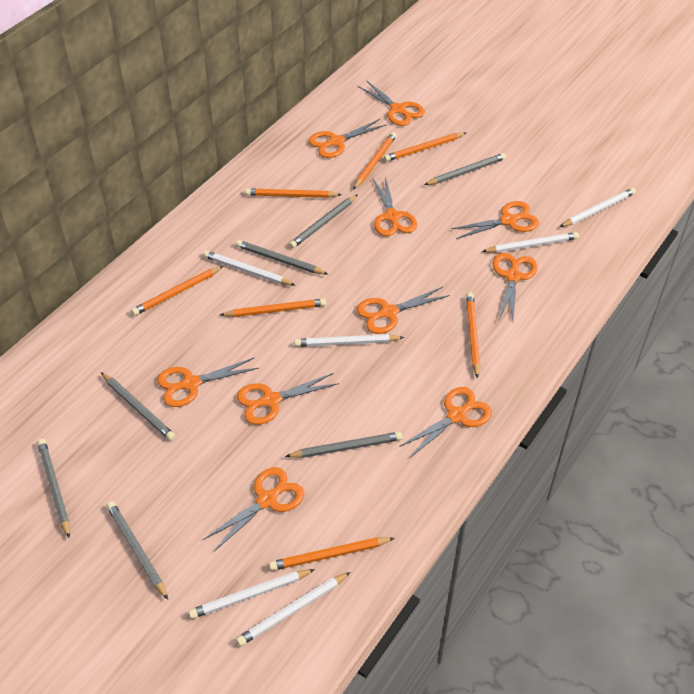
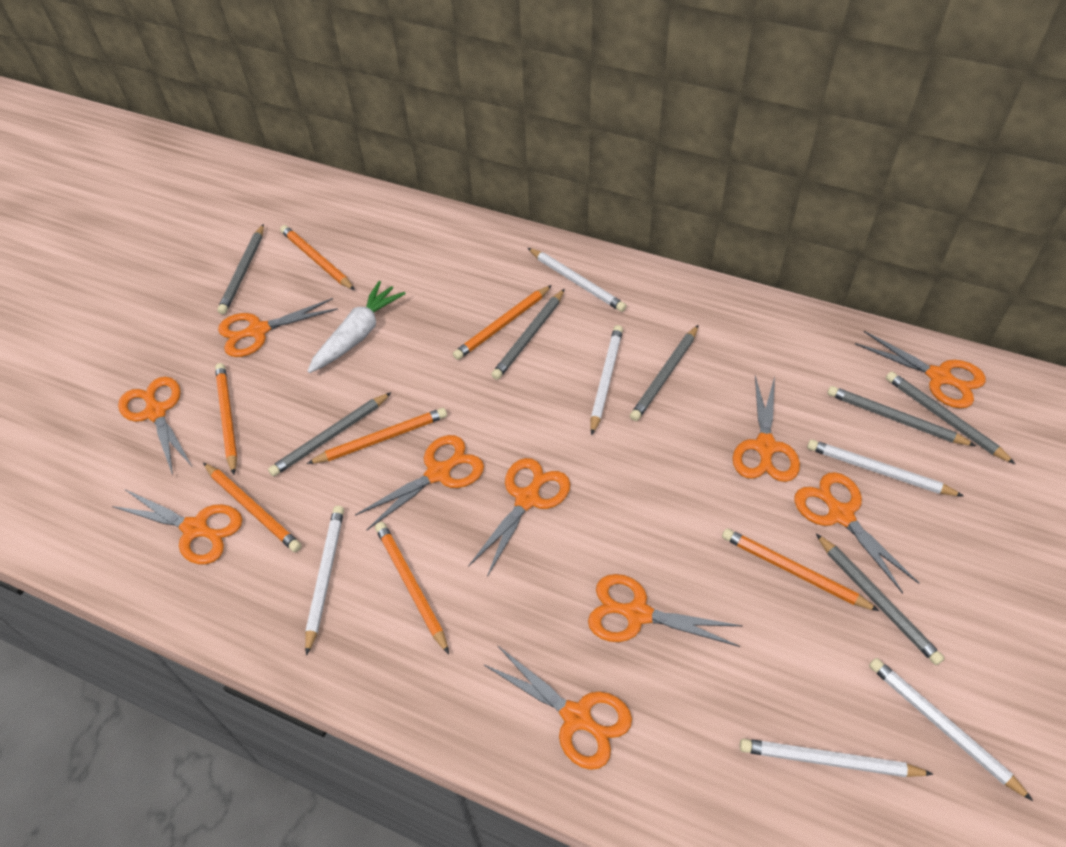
white carrot: 0 -> 1

